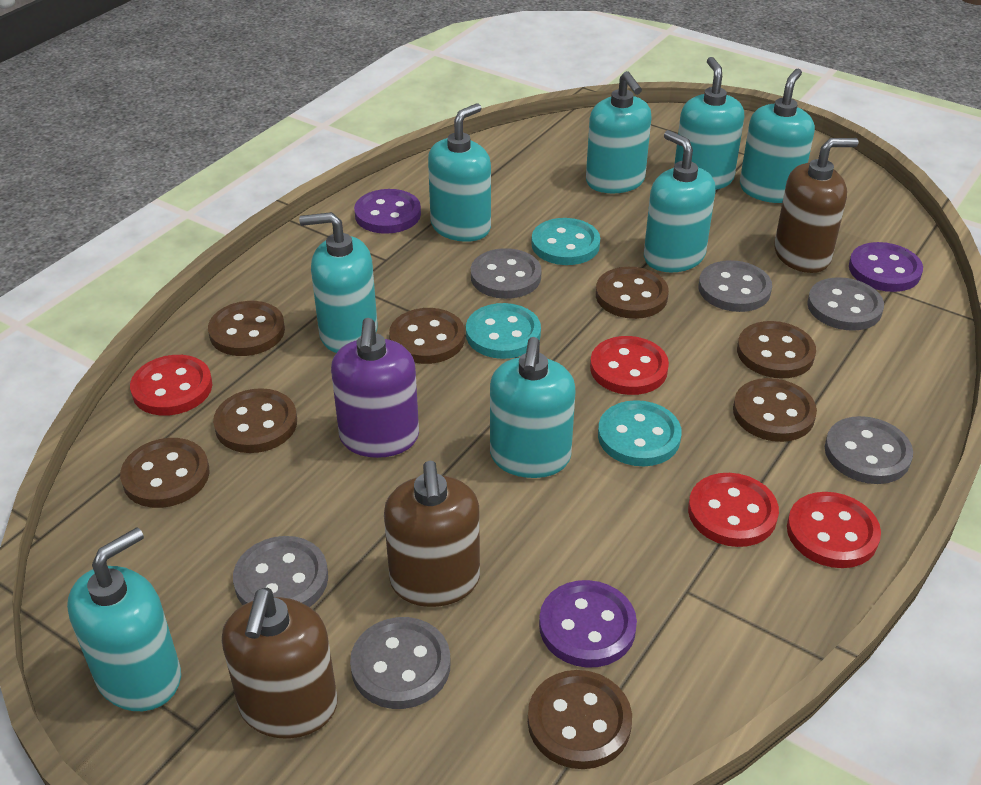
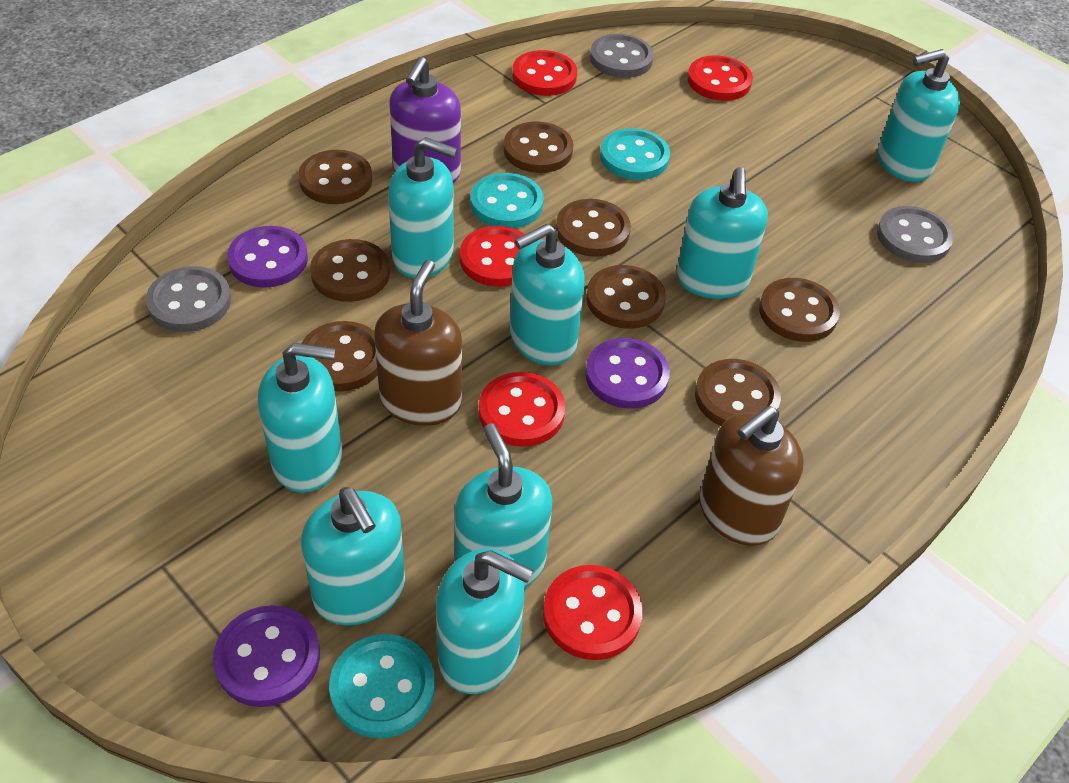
brown soap dispenser: 3 -> 2
grey button: 6 -> 3
red button: 4 -> 5

